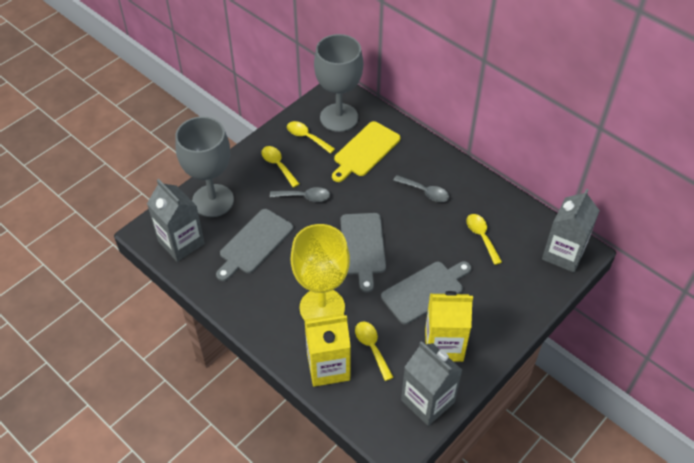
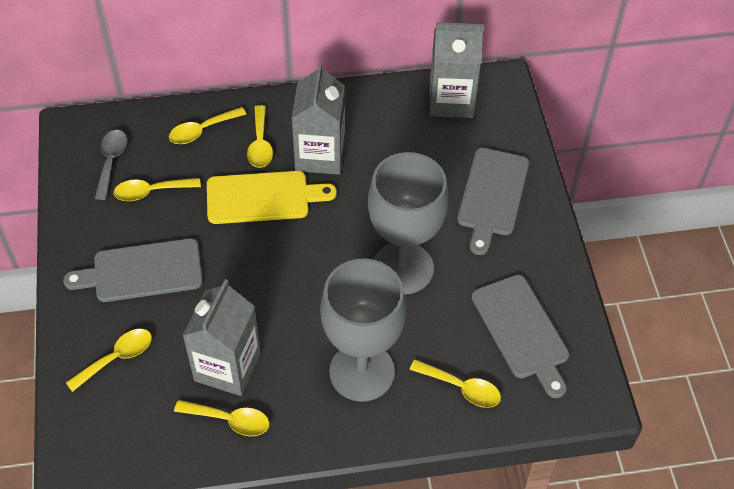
grey spoon: 2 -> 1
yellow carton: 2 -> 0
yellow goblet: 1 -> 0
yellow spoon: 4 -> 6

